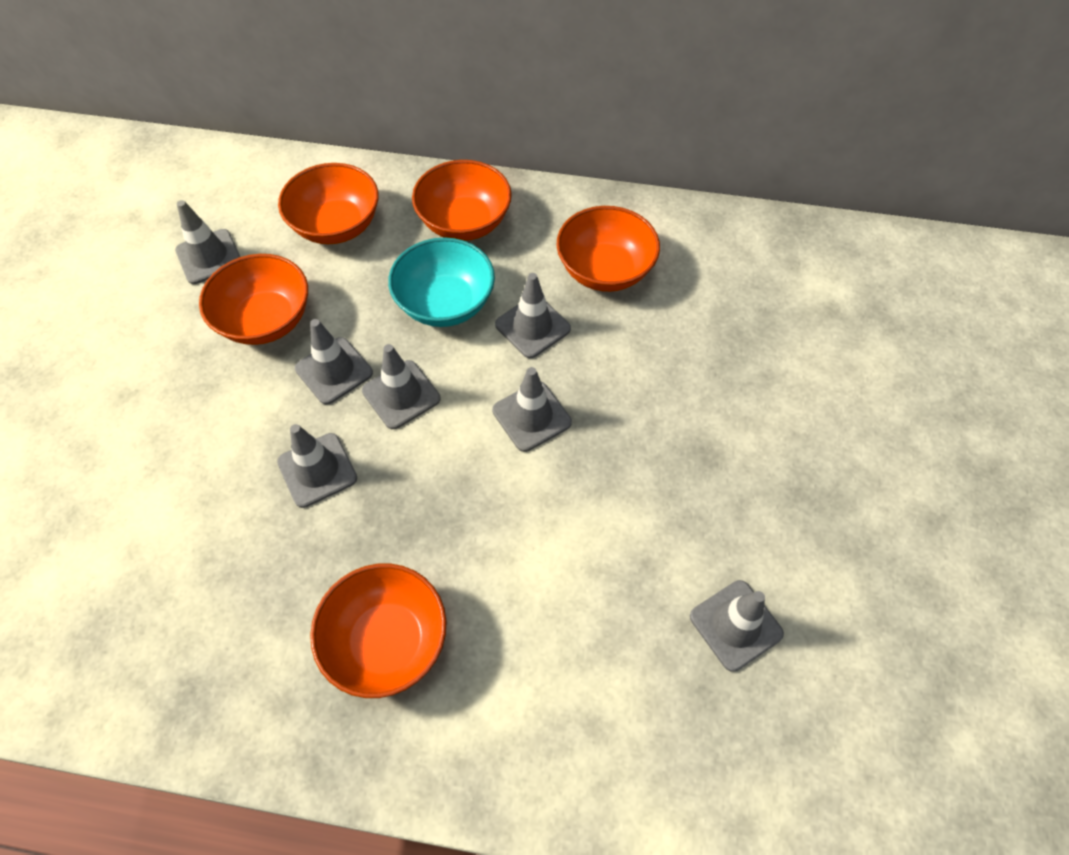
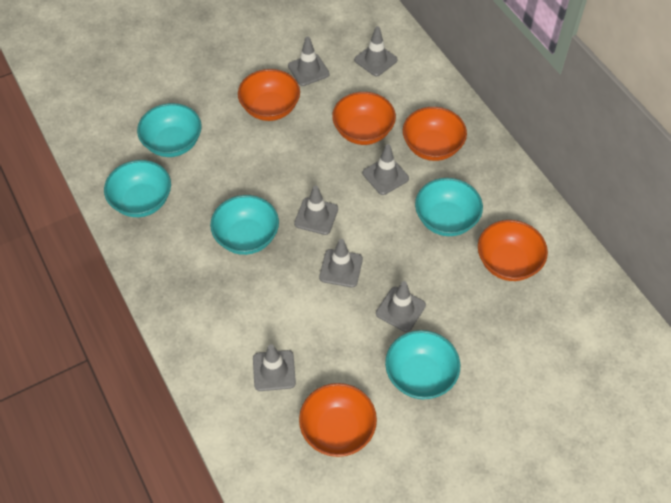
turquoise bowl: 1 -> 5

